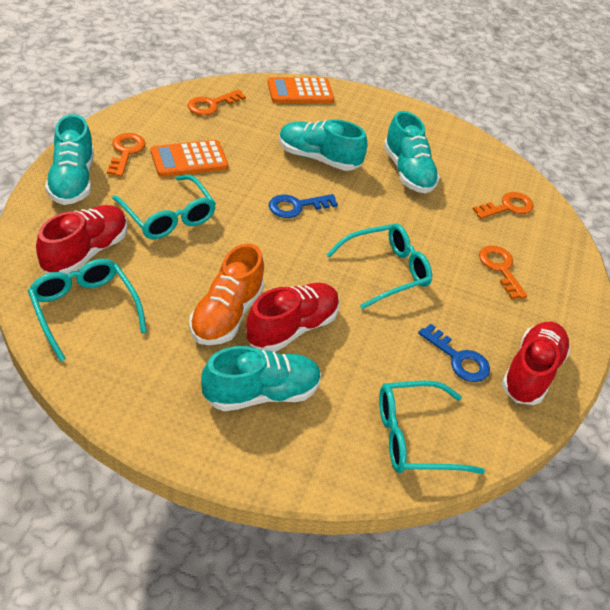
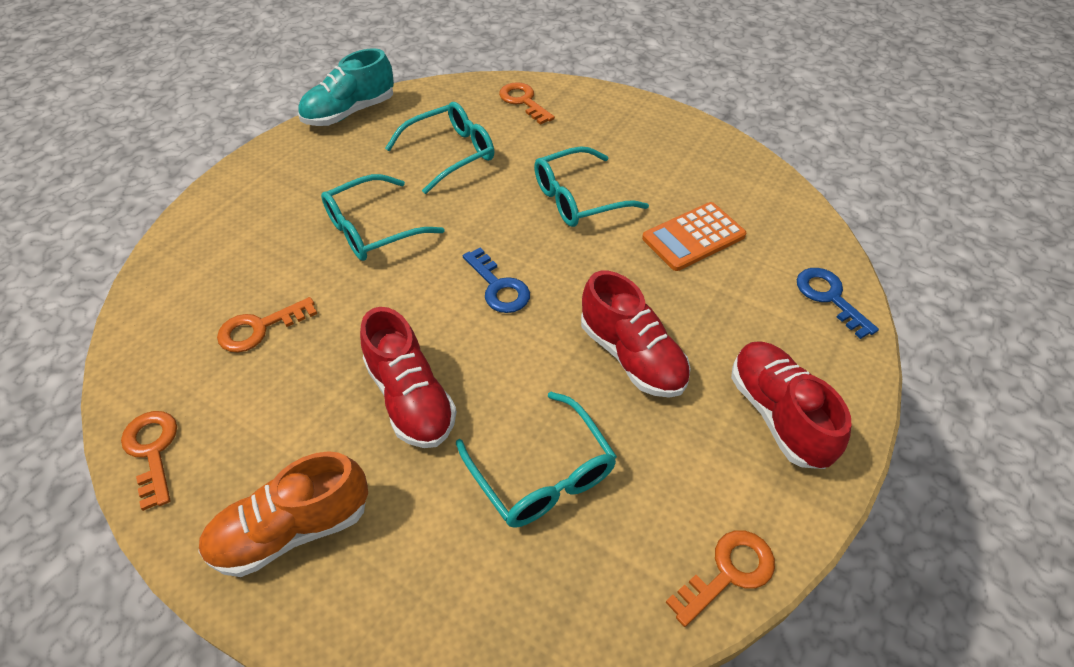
orange calculator: 2 -> 1
turquoise shoe: 4 -> 1

